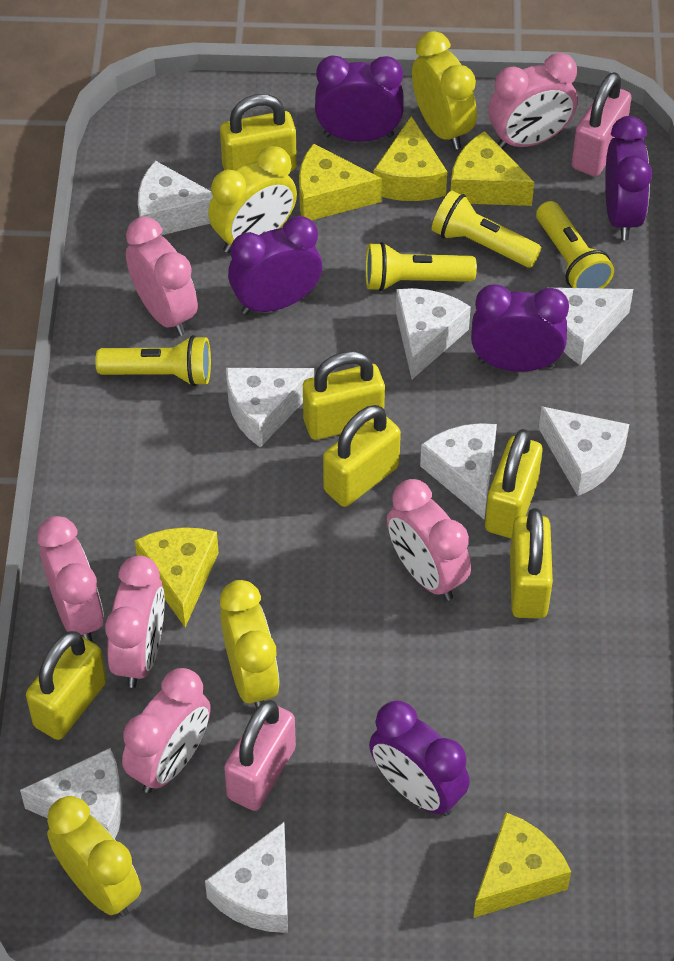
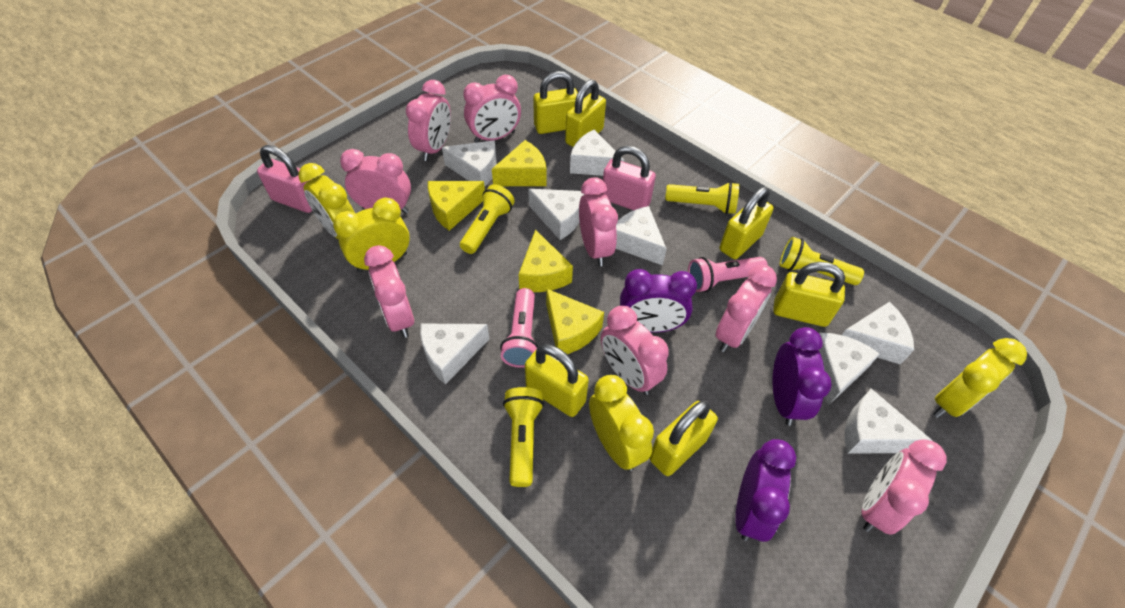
pink clock: 6 -> 8
pink flashlight: 0 -> 2
purple clock: 5 -> 3
yellow cheese: 5 -> 4

